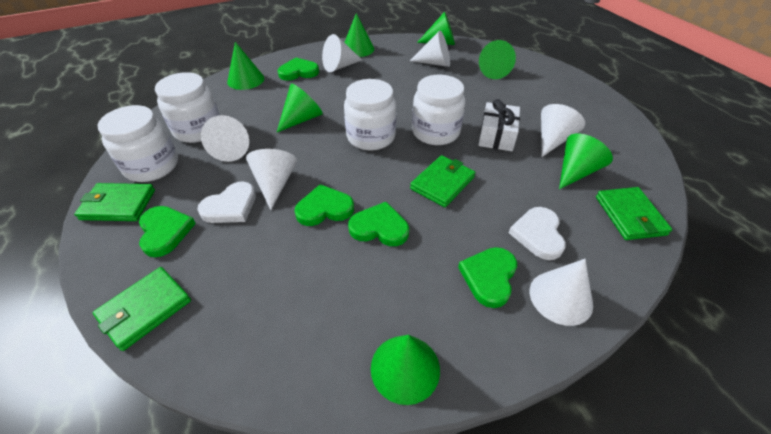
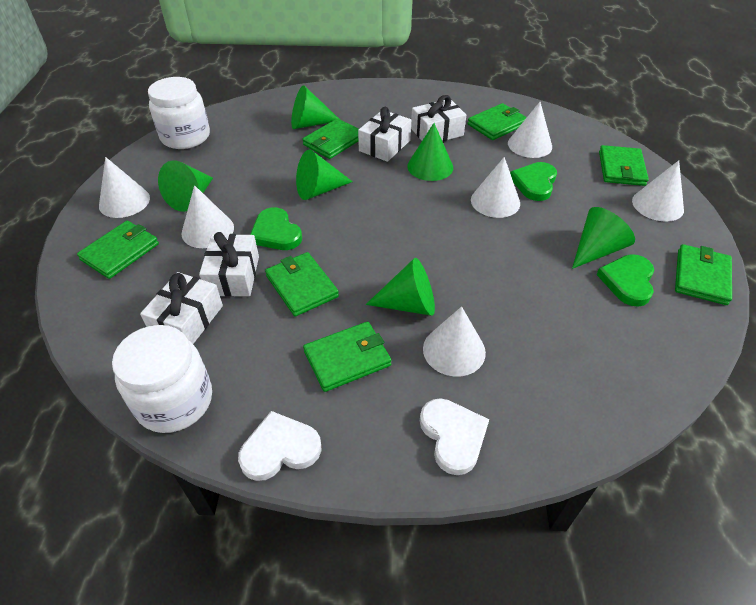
green cone: 7 -> 6
green heart: 5 -> 3
green wallet: 4 -> 7
white gift: 1 -> 4
white jar: 4 -> 2

